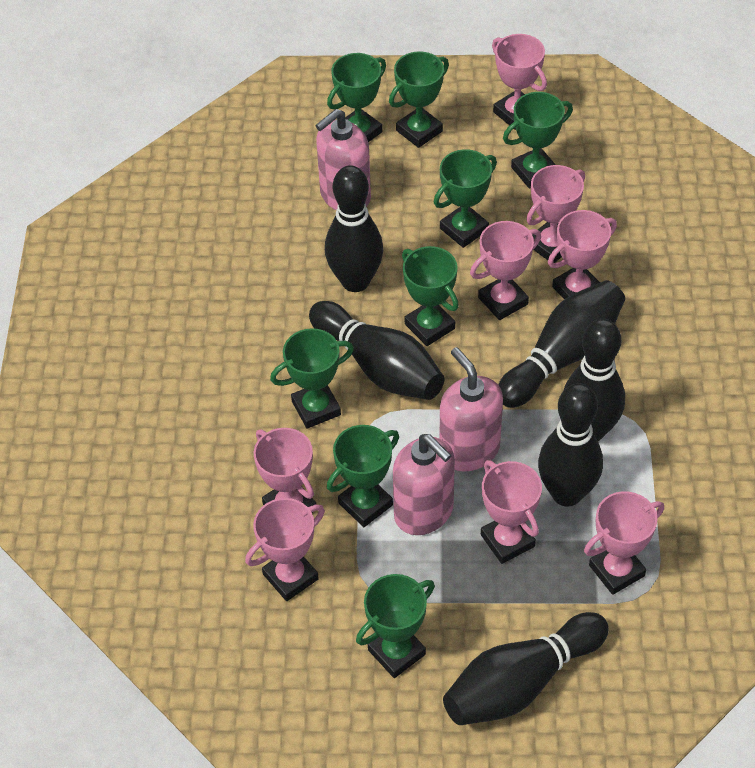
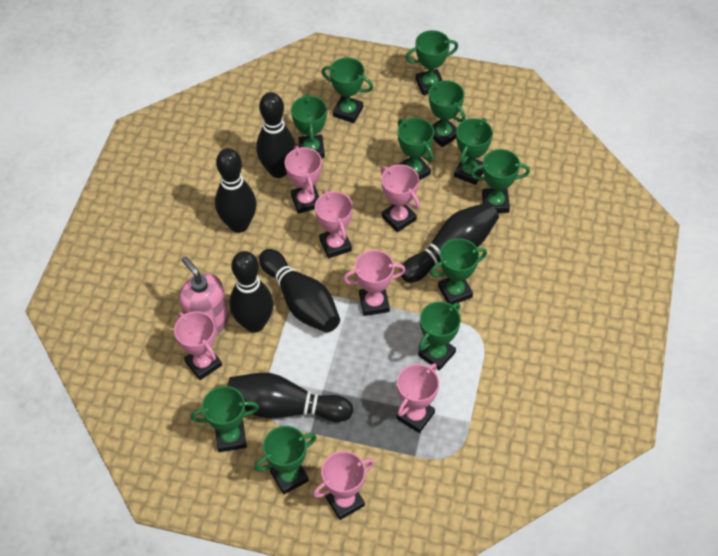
green trophy: 8 -> 11
pink soap dispenser: 3 -> 1
pink trophy: 8 -> 7

